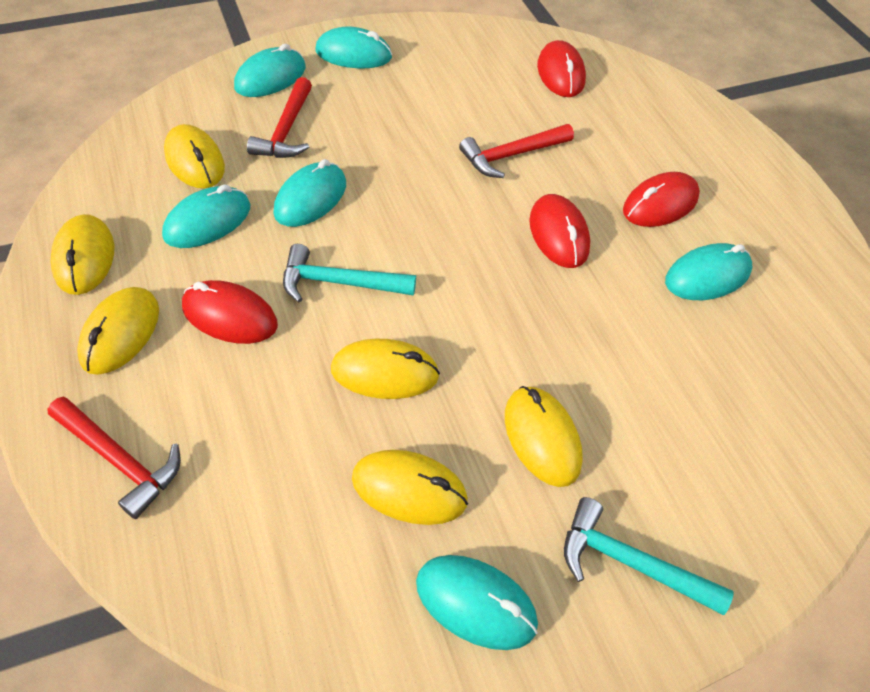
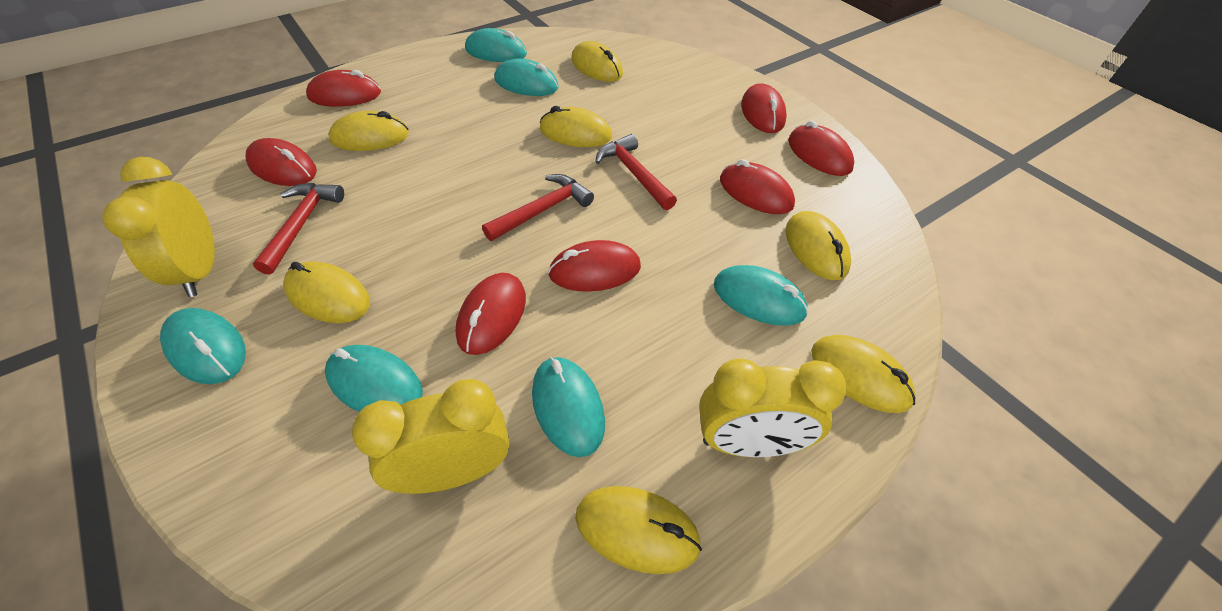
red mouse: 4 -> 7
turquoise hammer: 2 -> 0
yellow clock: 0 -> 3
yellow mouse: 6 -> 7

